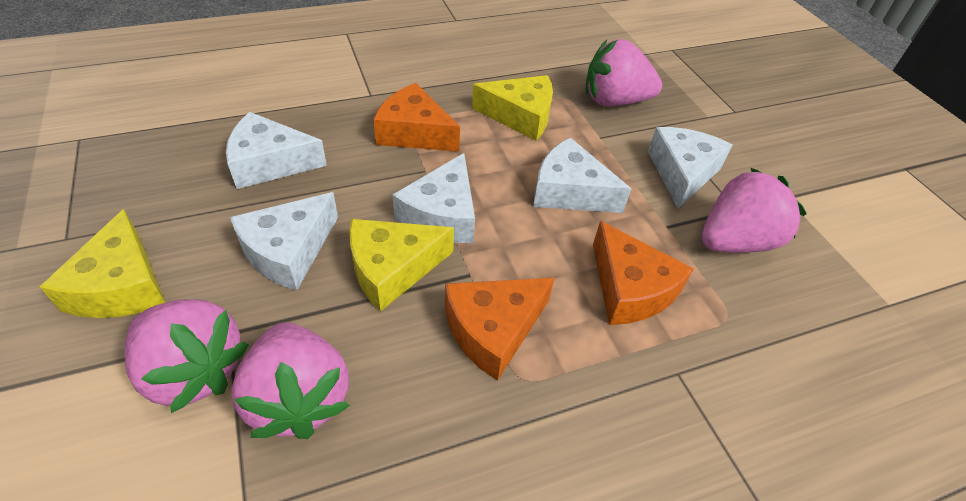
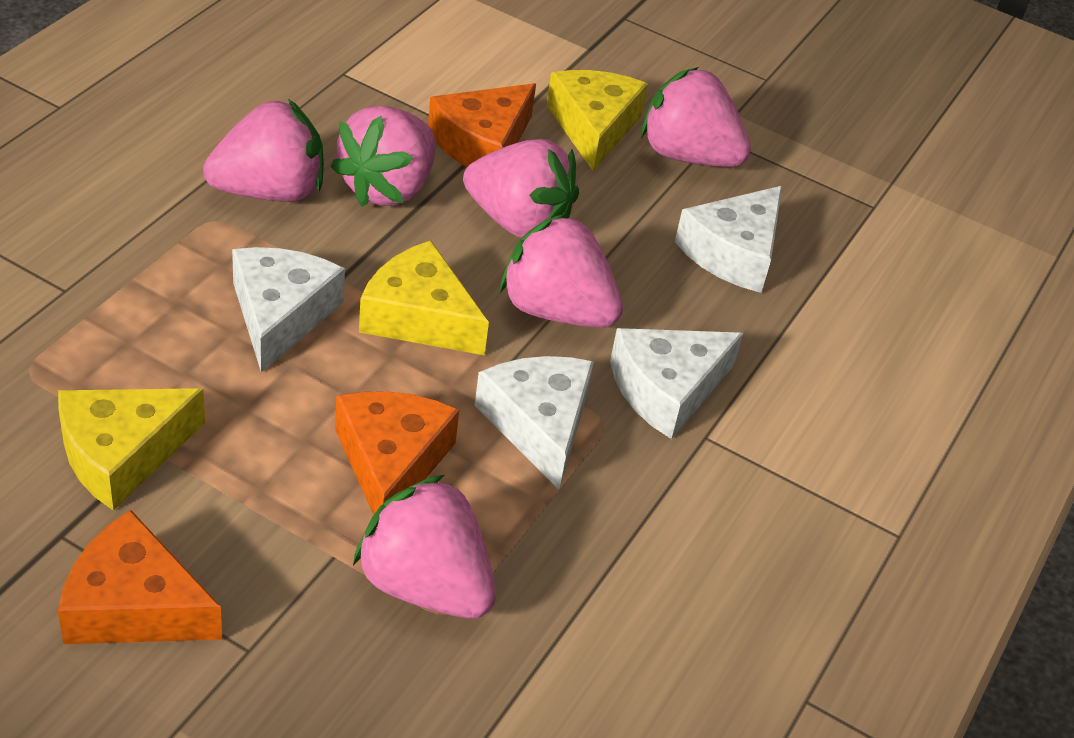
pink strawberry: 4 -> 6
white cheese: 5 -> 4

